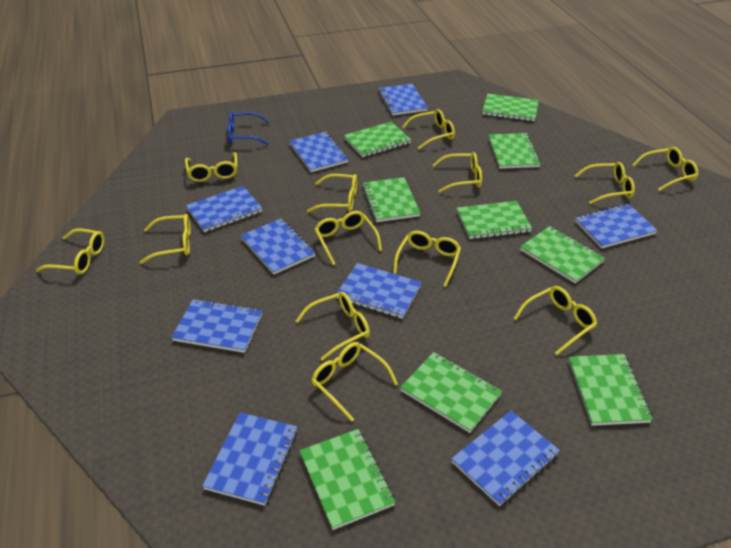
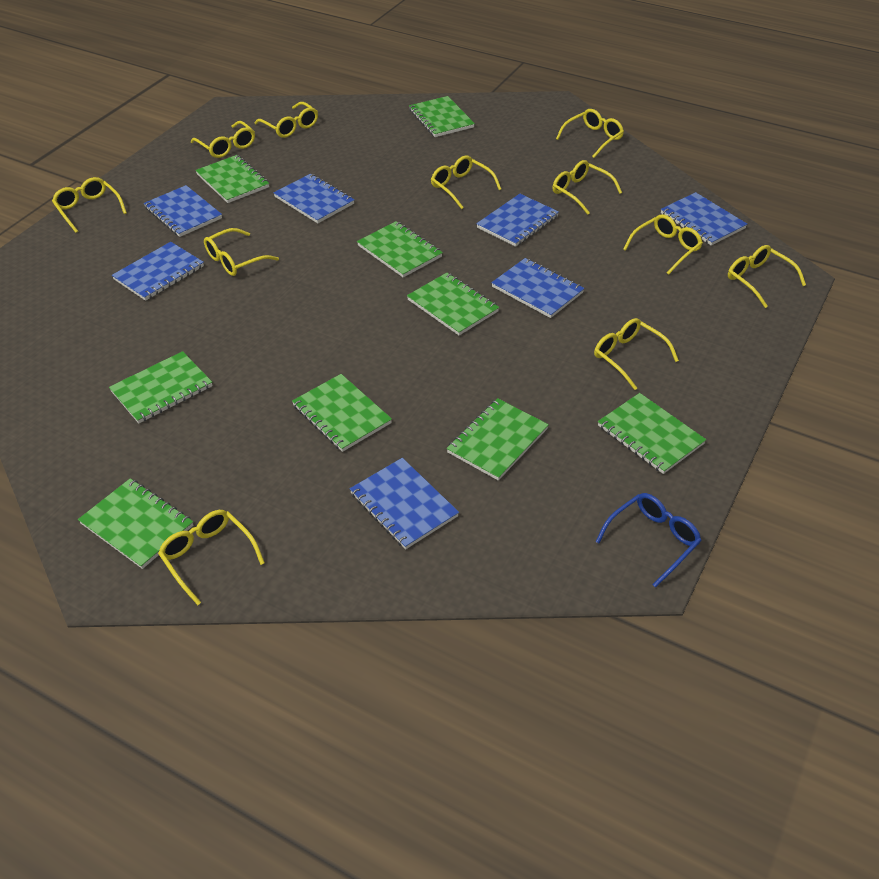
blue notebook: 9 -> 7
yellow glasses: 13 -> 11

